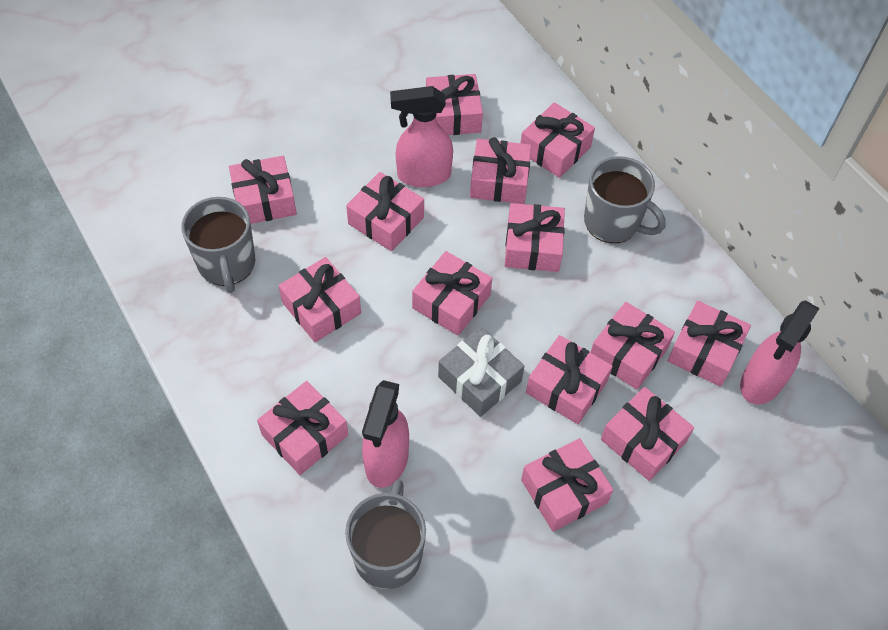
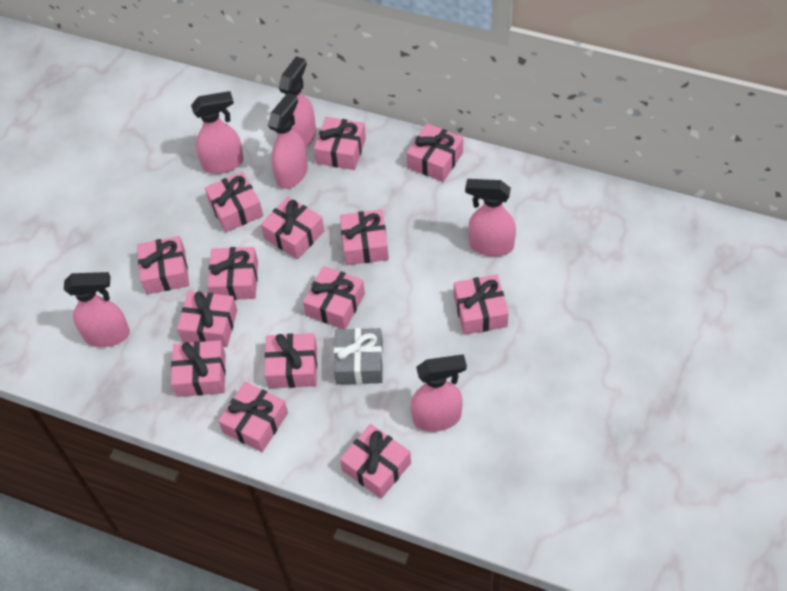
grey mug: 3 -> 0
pink spray bottle: 3 -> 6

